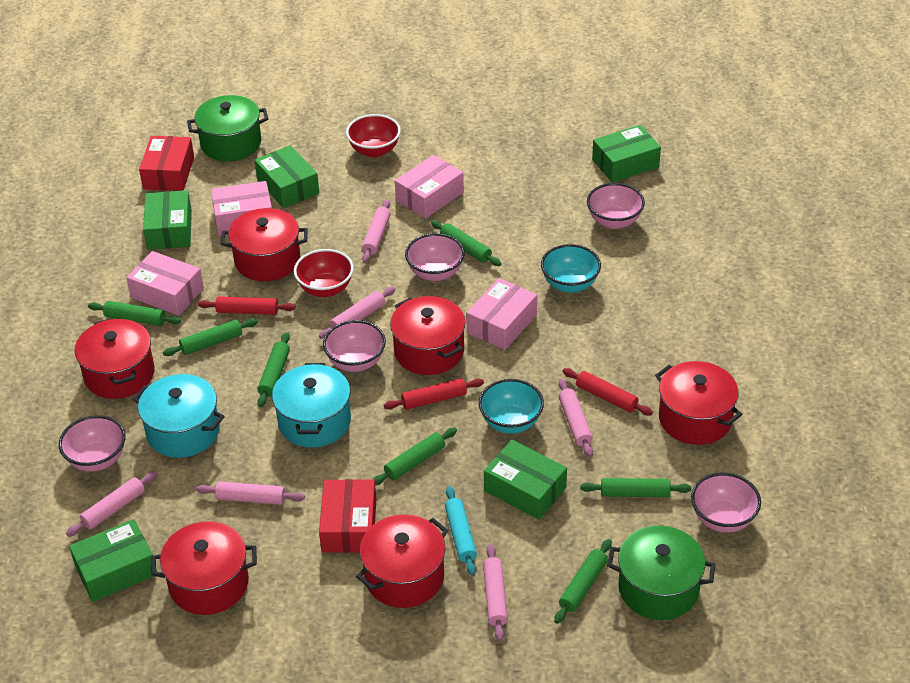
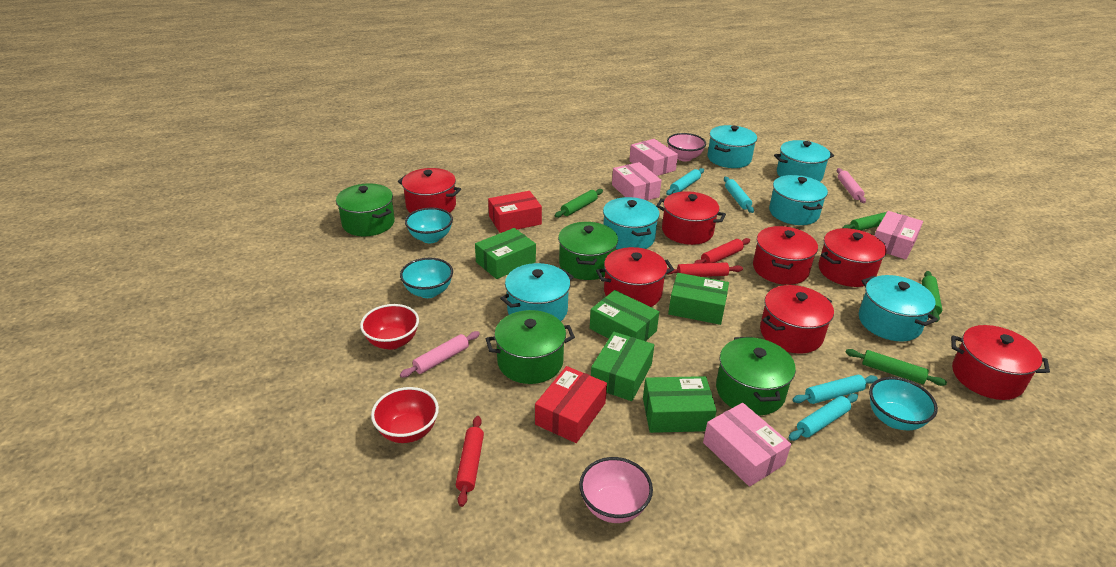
green pot: 2 -> 4
green rolling pin: 7 -> 4
pink bowl: 5 -> 2
pink rolling pin: 6 -> 2
red pot: 6 -> 7
turquoise bowl: 2 -> 3
turquoise pot: 2 -> 6
turquoise rolling pin: 1 -> 4

